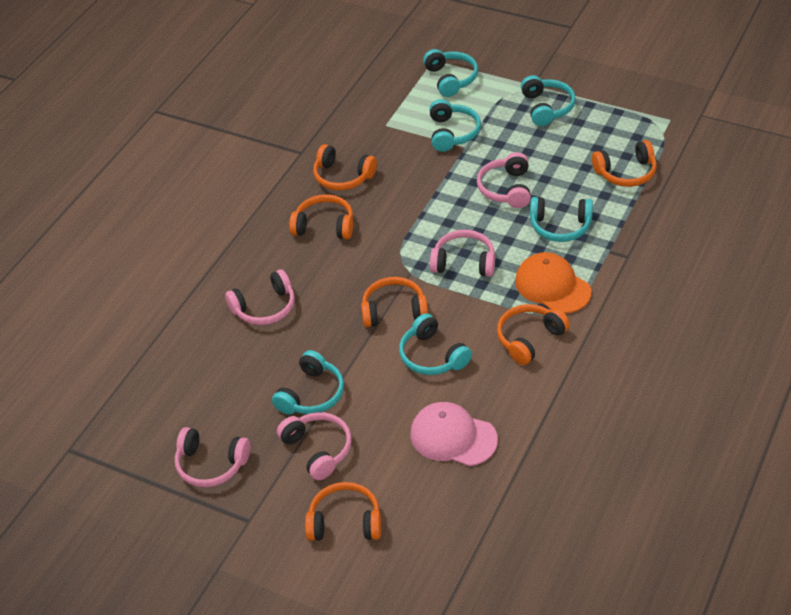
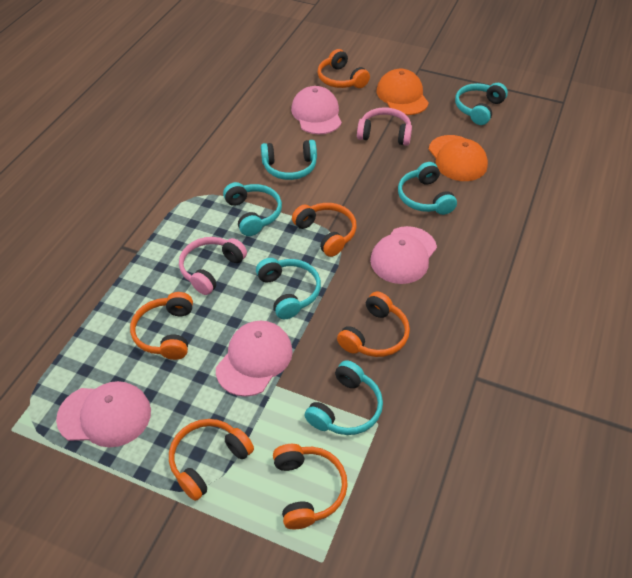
orange cap: 1 -> 2
pink cap: 1 -> 4
pink headphones: 5 -> 2

